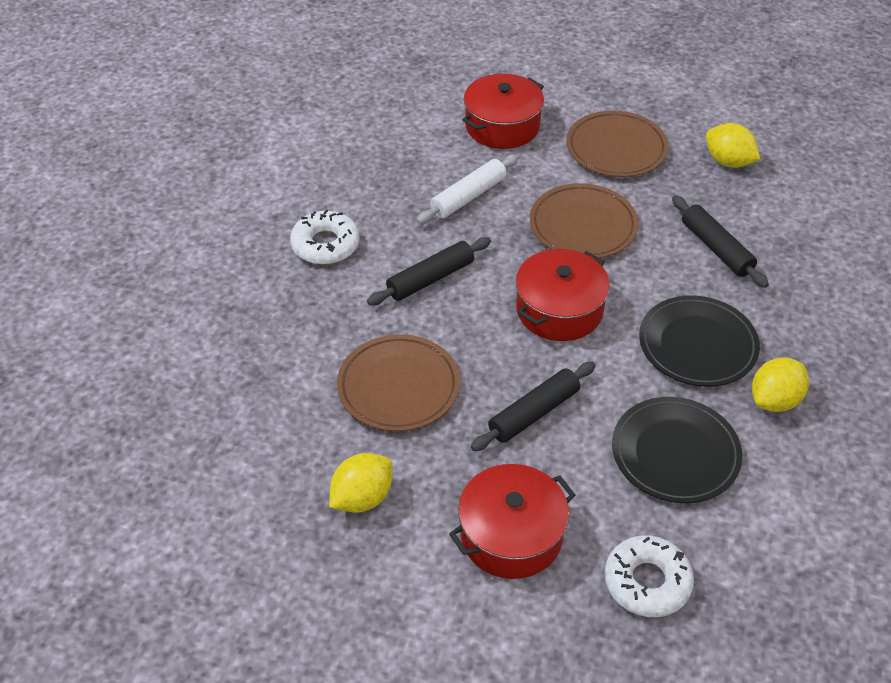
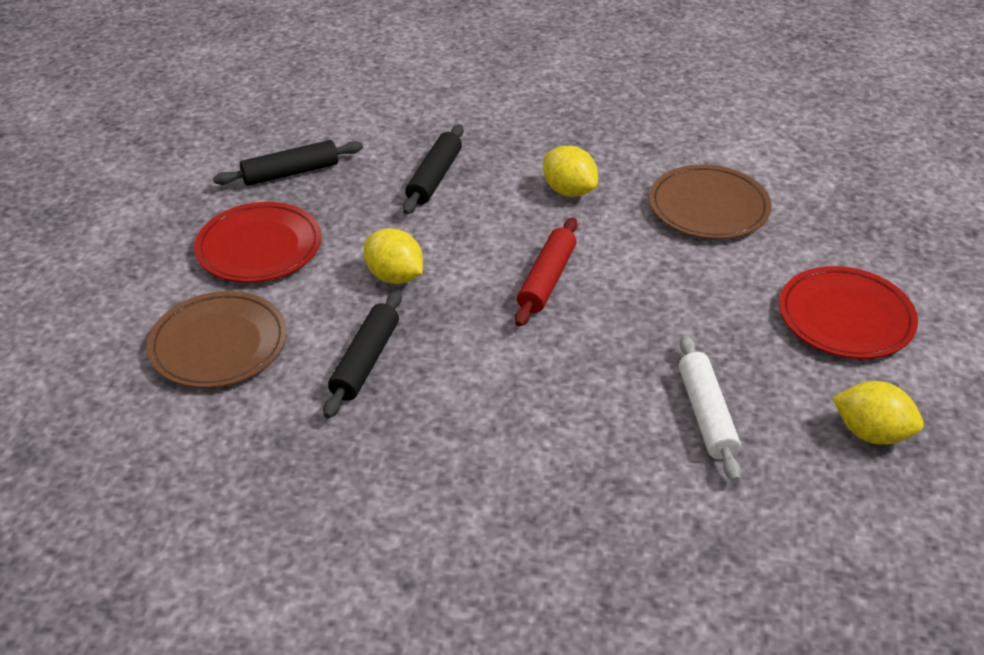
black plate: 2 -> 0
brown plate: 3 -> 2
red plate: 0 -> 2
red pot: 3 -> 0
red rolling pin: 0 -> 1
white donut: 2 -> 0

